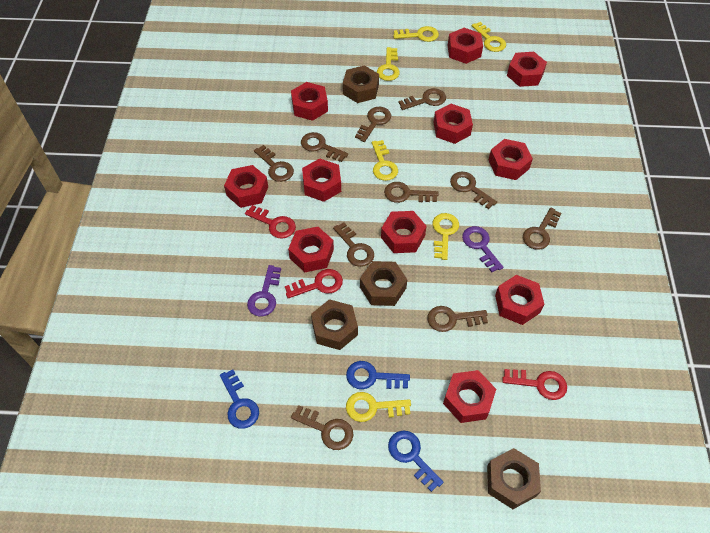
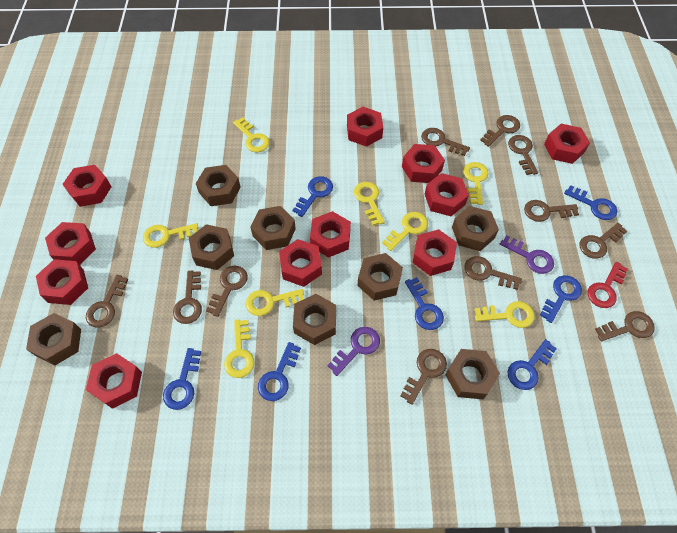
blue key: 3 -> 7
brown key: 10 -> 11
brown nut: 4 -> 8
red key: 3 -> 1
yellow key: 6 -> 8

